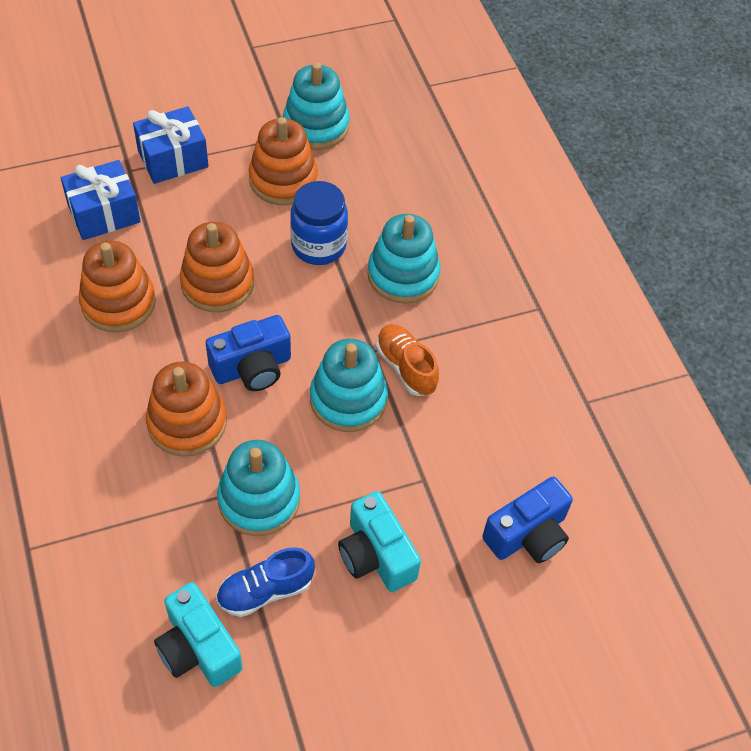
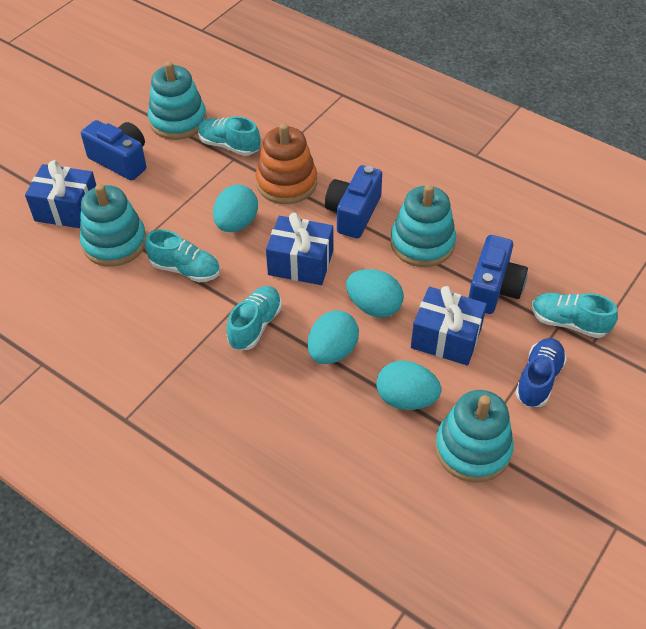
blue camera: 2 -> 3
blue gift: 2 -> 3
blue jar: 1 -> 0
orange shoe: 1 -> 0
orange stacking toy: 4 -> 1
turquoise camera: 2 -> 0
turquoise egg: 0 -> 4
turquoise shoe: 0 -> 4

